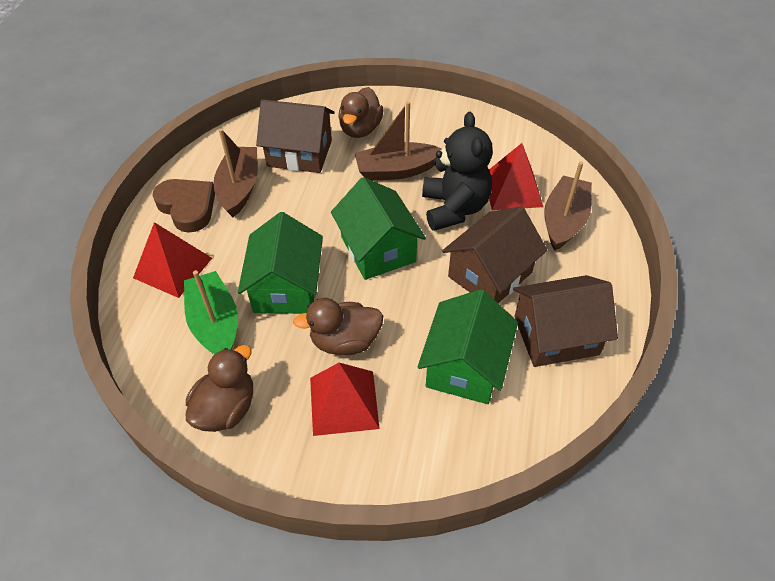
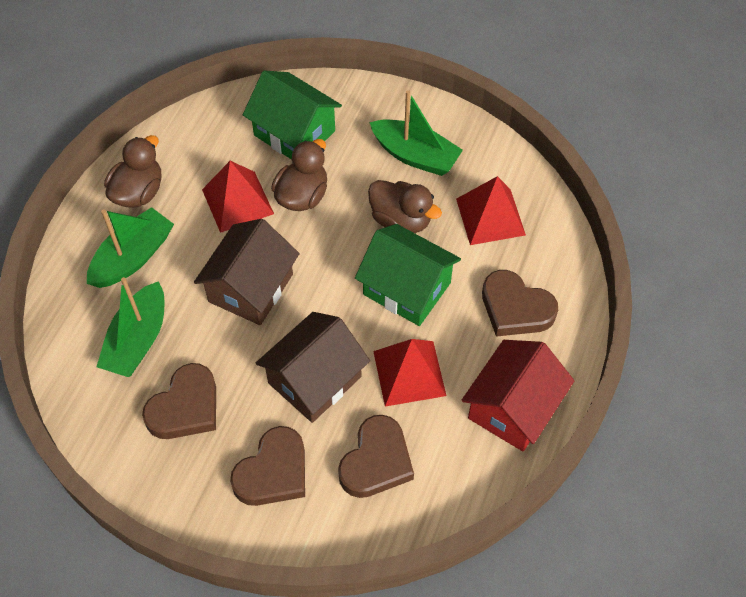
black teddy bear: 1 -> 0
brown boat: 3 -> 0
brown heart: 1 -> 4
brown house: 3 -> 2
green boat: 1 -> 3
green house: 3 -> 2
red house: 0 -> 1

